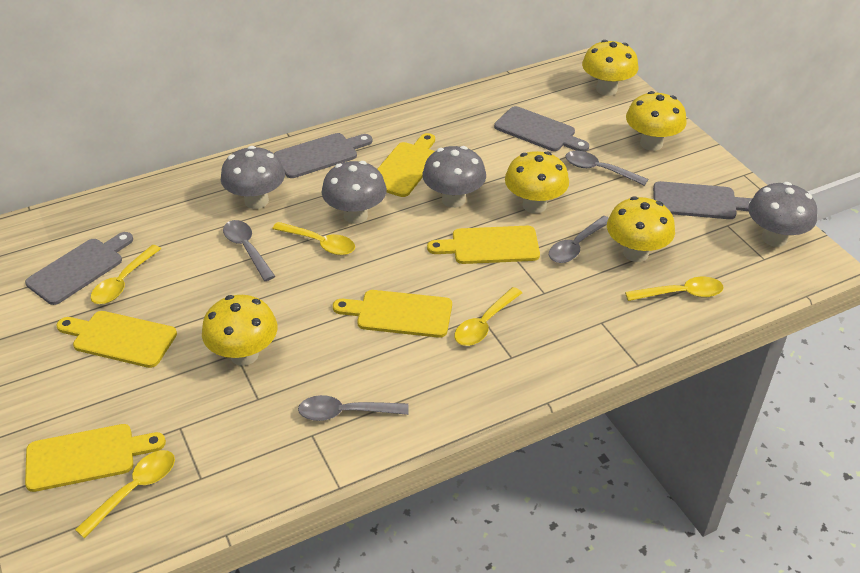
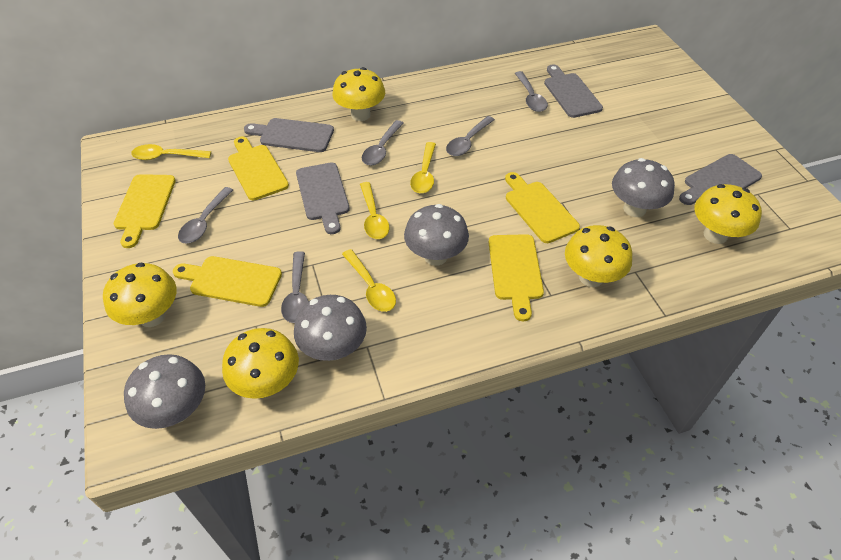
grey spoon: 4 -> 5
yellow spoon: 5 -> 4

